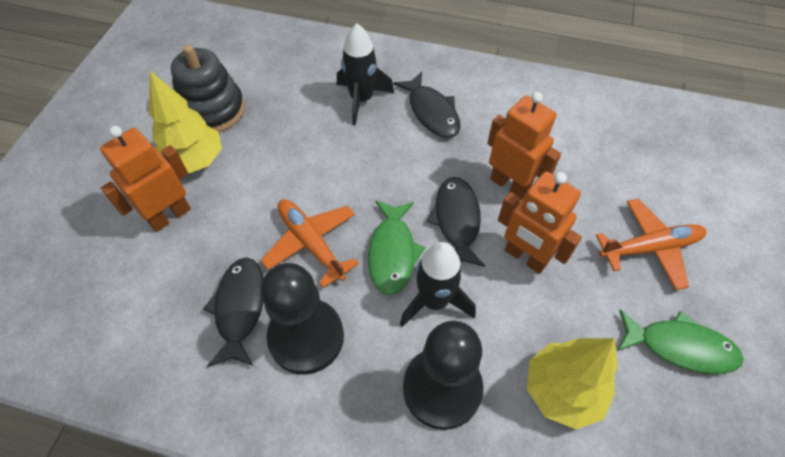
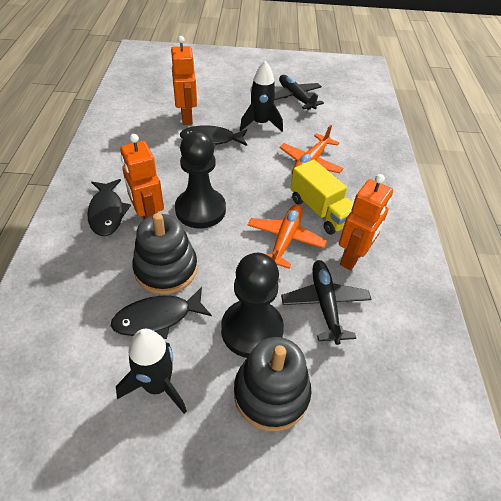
black plane: 0 -> 2
black stacking toy: 1 -> 2
green fish: 2 -> 0
yellow tree: 2 -> 0
yellow truck: 0 -> 1

